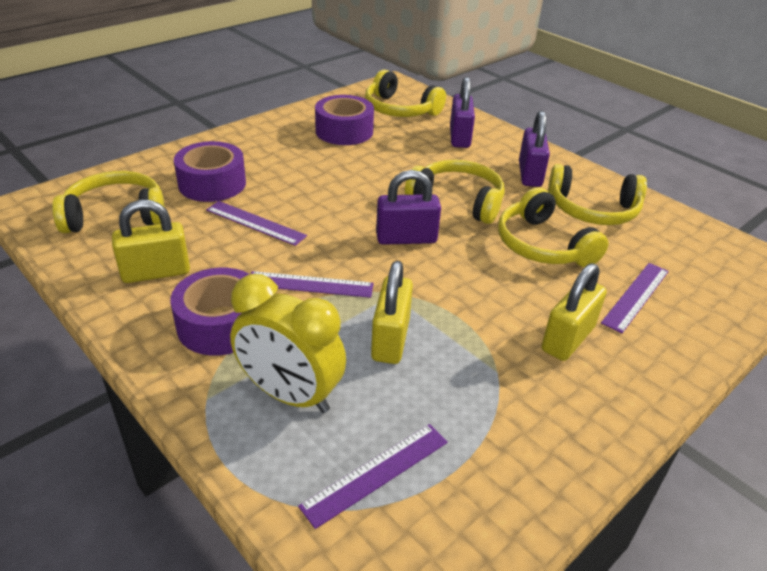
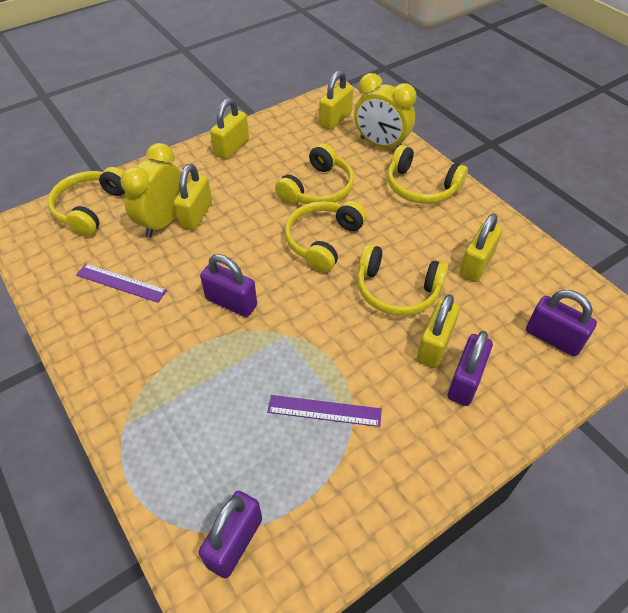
purple padlock: 3 -> 4
purple ruler: 4 -> 2
purple tape: 3 -> 0
yellow clock: 1 -> 2
yellow padlock: 3 -> 5

